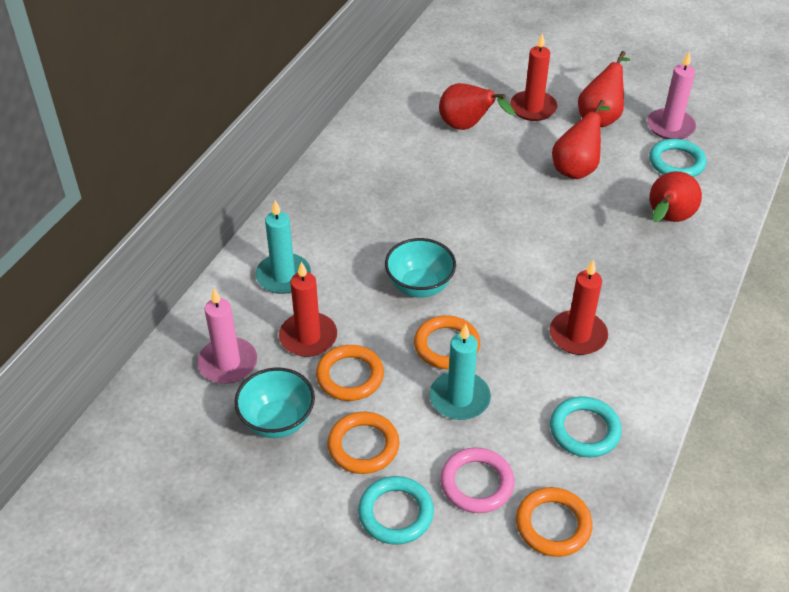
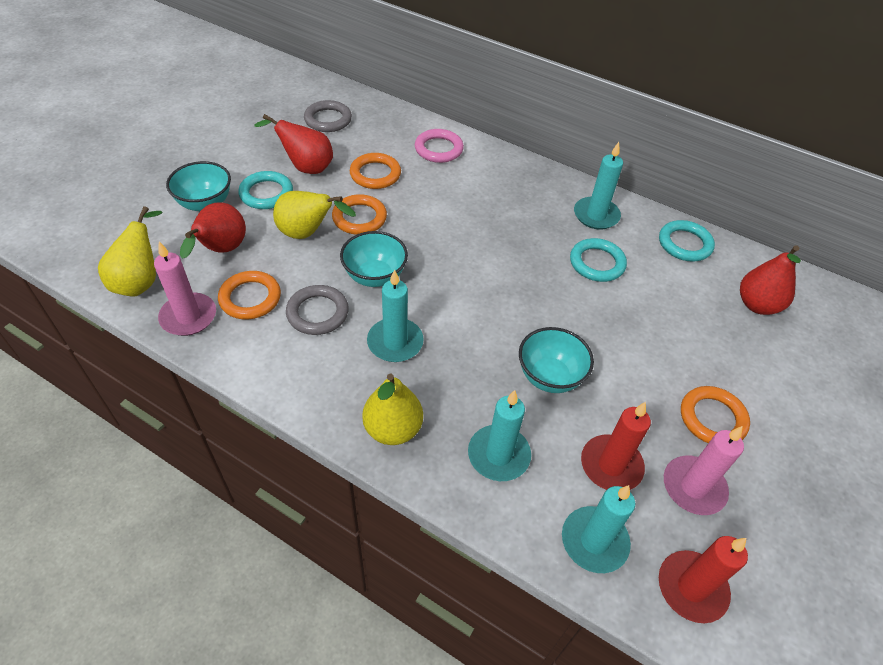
grey ring: 0 -> 2
red candle: 3 -> 2
red pear: 4 -> 3
turquoise bowl: 2 -> 3
turquoise candle: 2 -> 4
yellow pear: 0 -> 3

